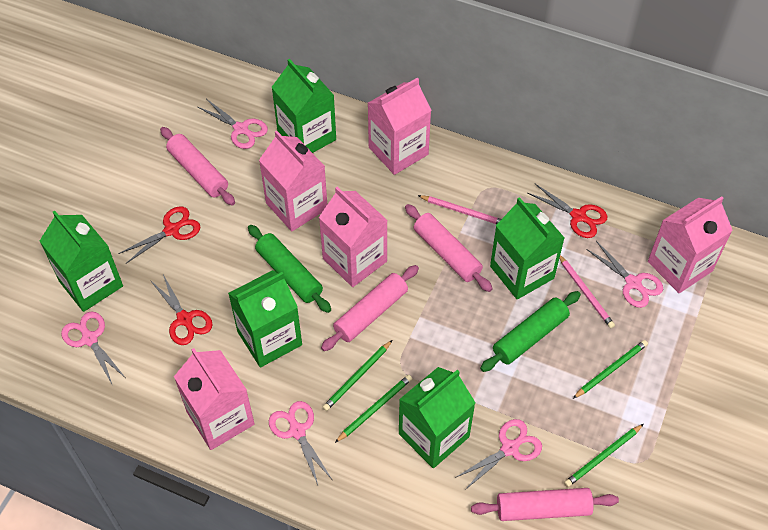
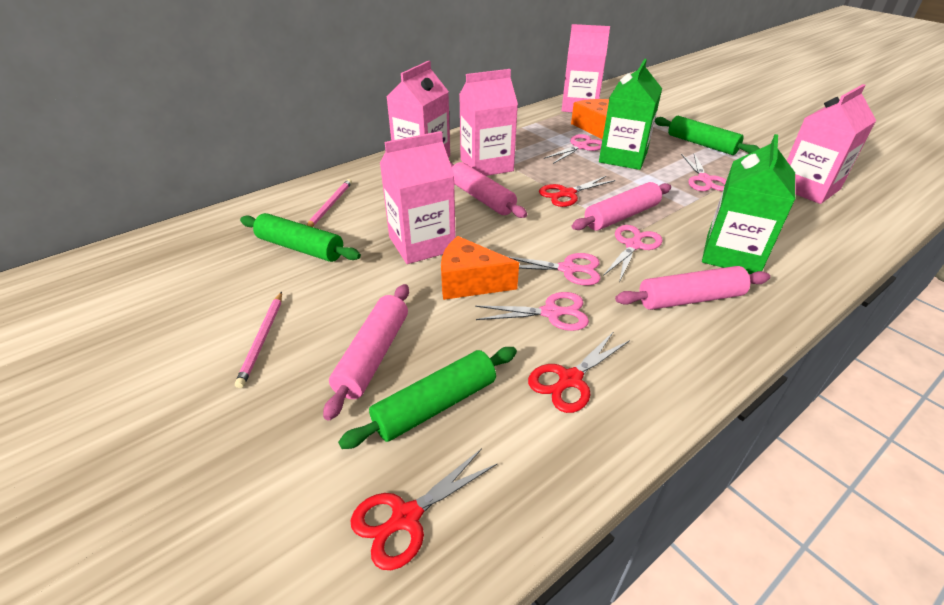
green carton: 5 -> 2
green pencil: 4 -> 0
green rolling pin: 2 -> 3
orange cheese: 0 -> 2

